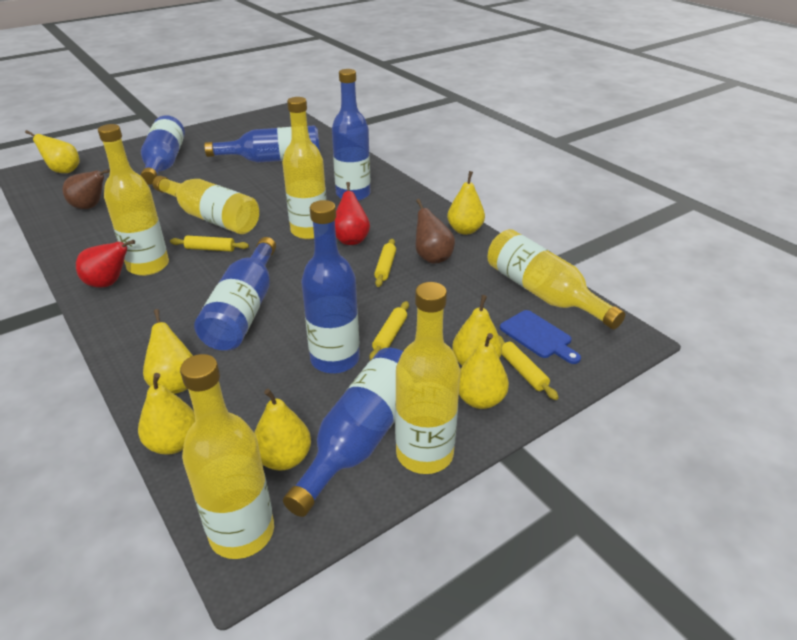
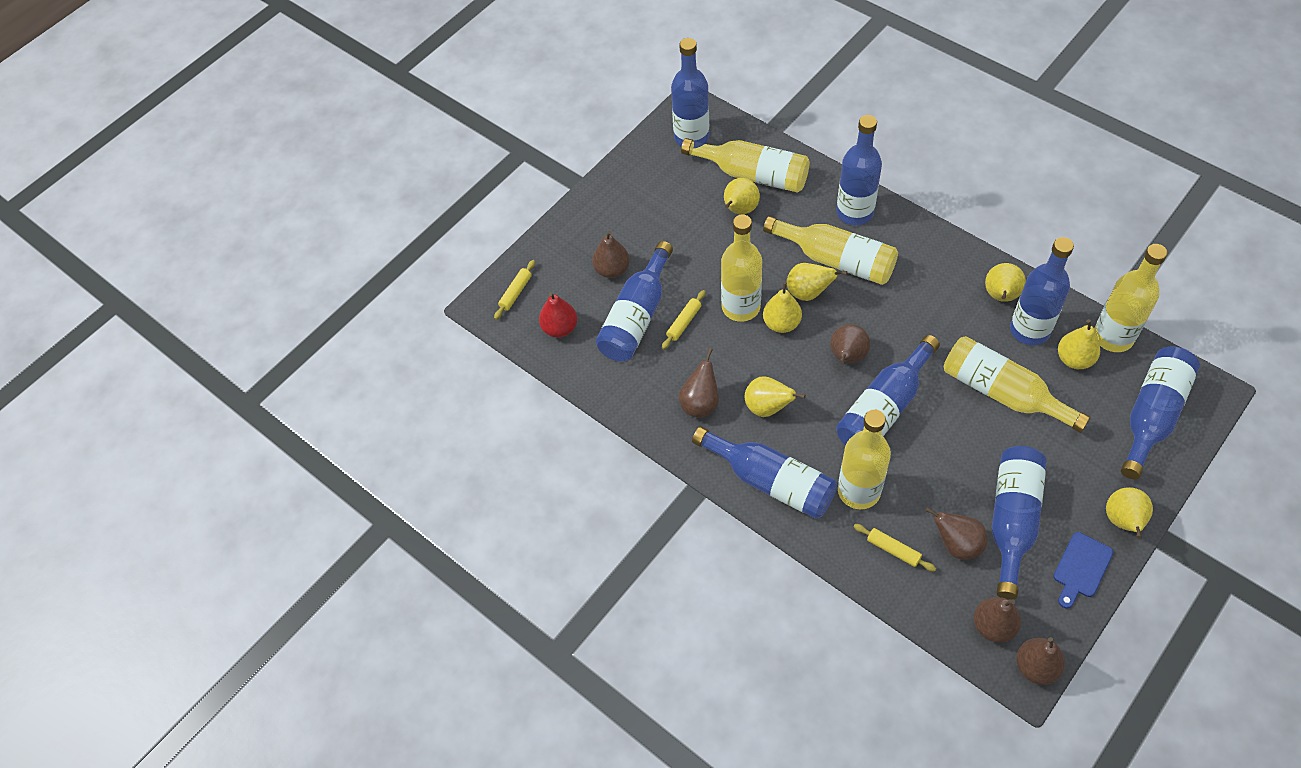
blue bottle: 6 -> 8
brown pear: 2 -> 6
red pear: 2 -> 1
yellow rolling pin: 4 -> 3

